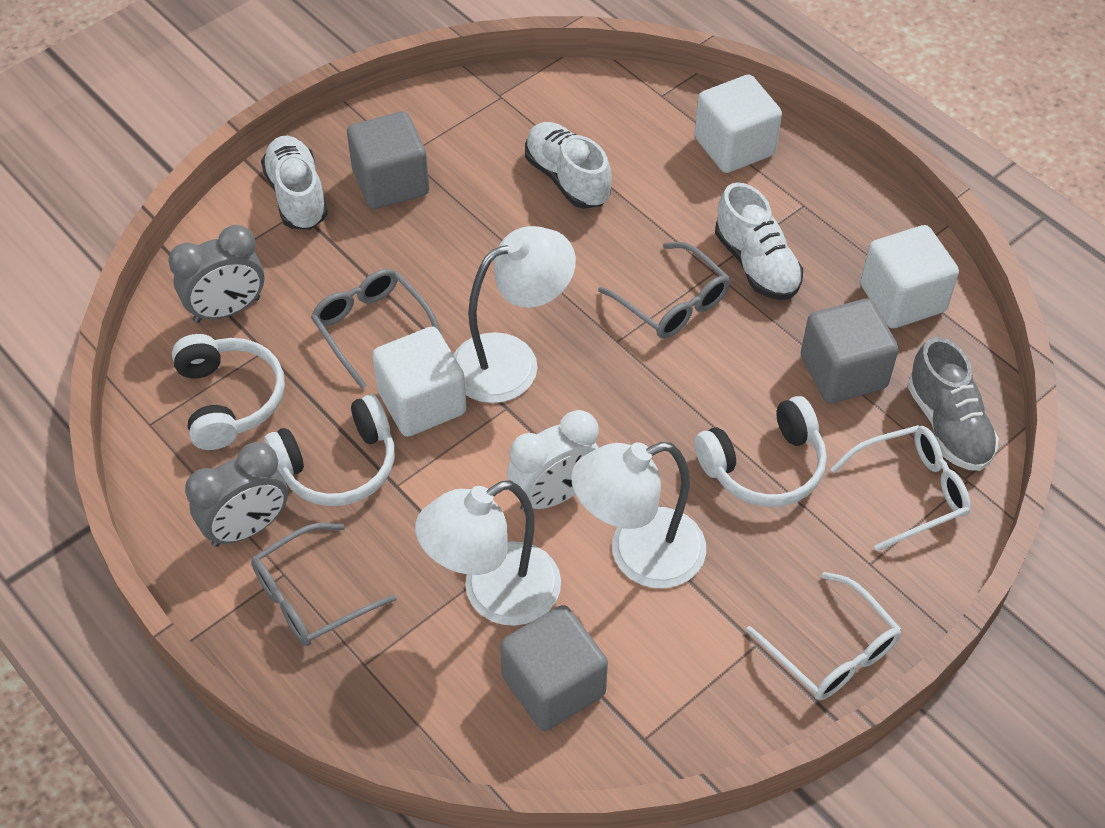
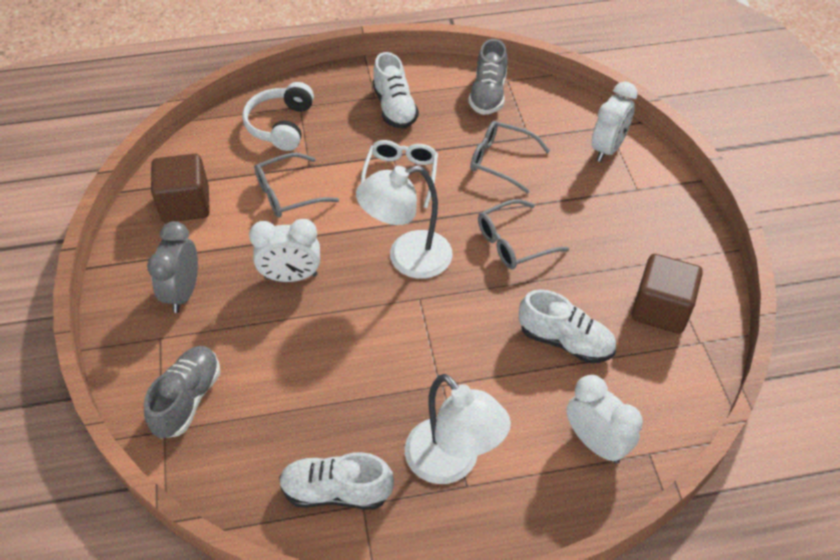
brown cube: 0 -> 2
grey clock: 2 -> 1
grey cube: 3 -> 0
grey shoe: 1 -> 2
white clock: 1 -> 3
white cube: 3 -> 0
white glasses: 2 -> 1
white headphones: 3 -> 1
white lamp: 3 -> 2

